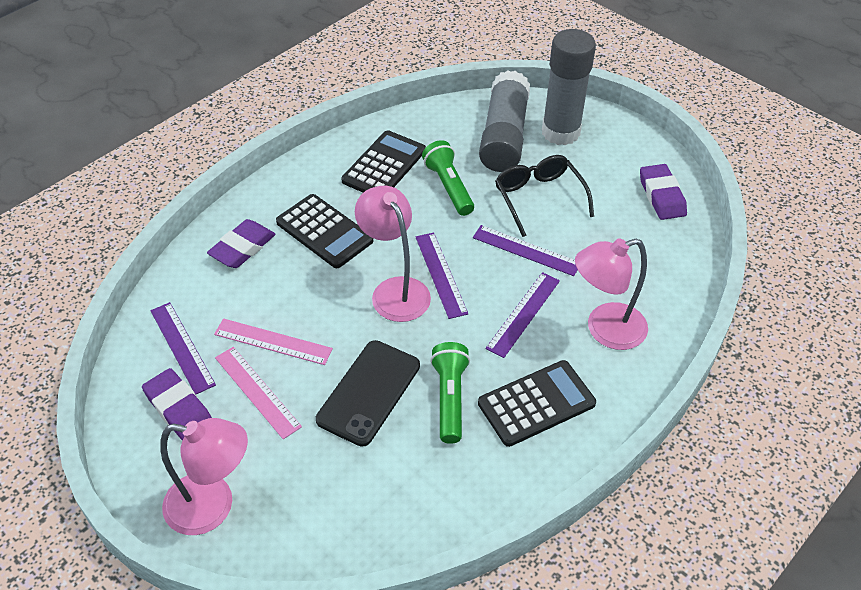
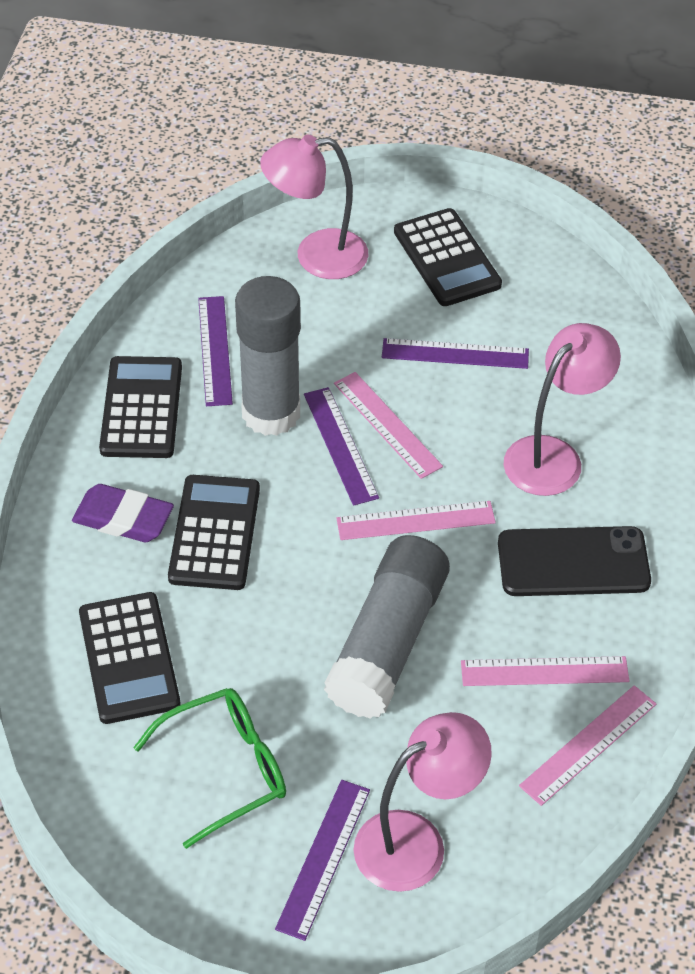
black calculator: 3 -> 4
black glasses: 1 -> 0
green flashlight: 2 -> 0
green glasses: 0 -> 1
pink ruler: 2 -> 4
purple eraser: 3 -> 1

